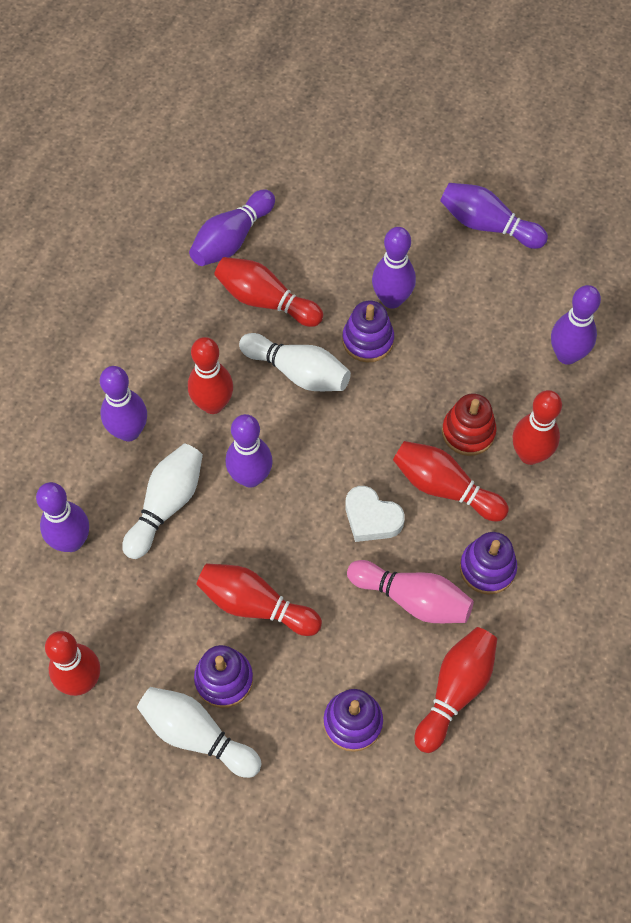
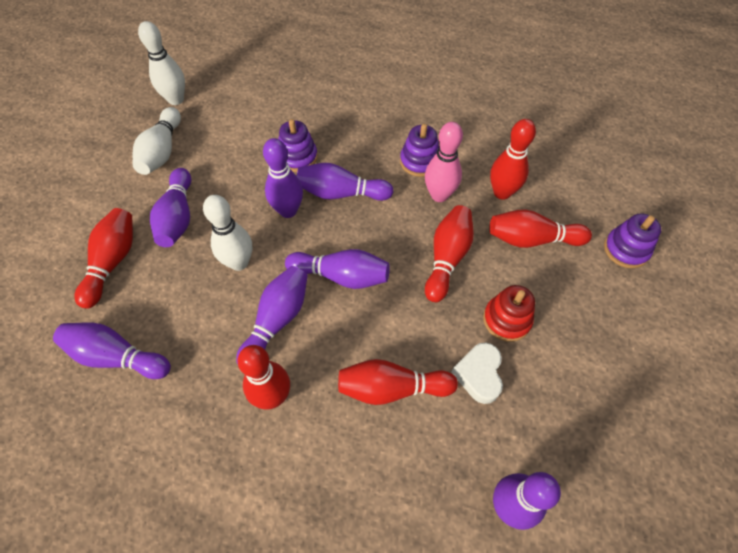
purple stacking toy: 4 -> 3
red bowling pin: 7 -> 6

